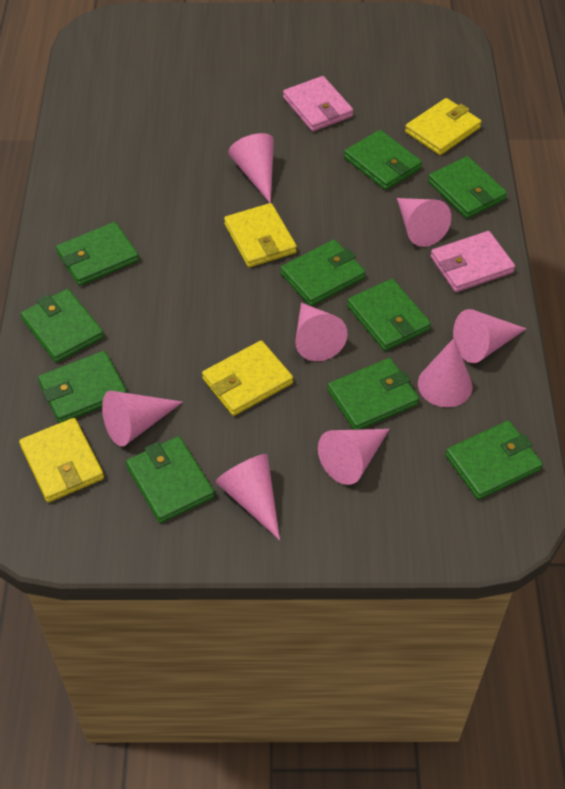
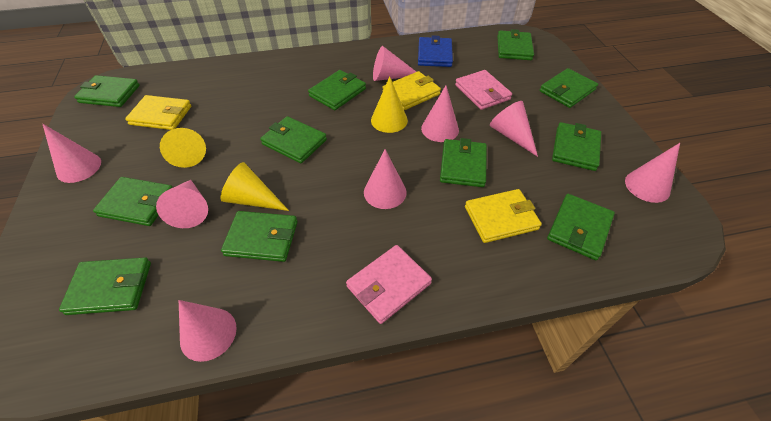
blue wallet: 0 -> 1
green wallet: 10 -> 11
yellow cone: 0 -> 3
yellow wallet: 4 -> 3

